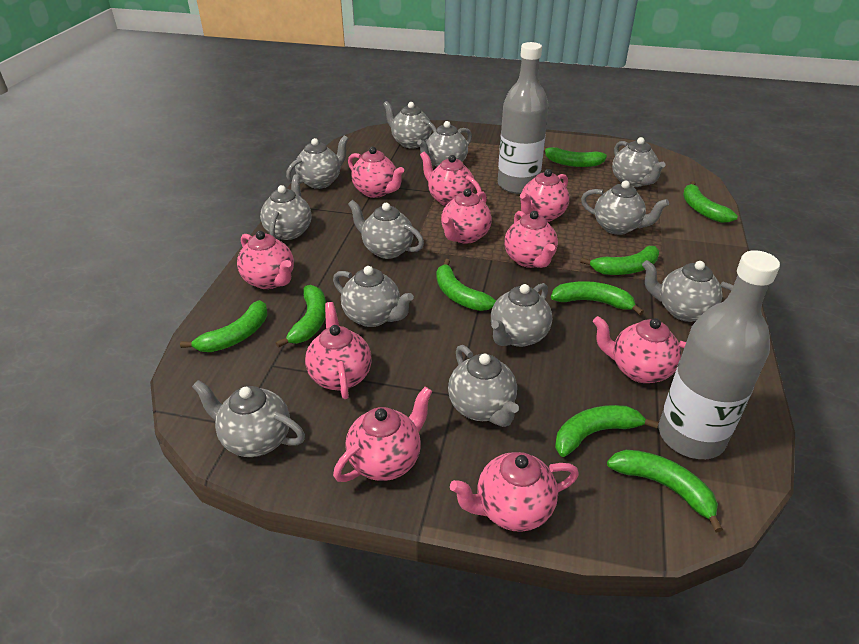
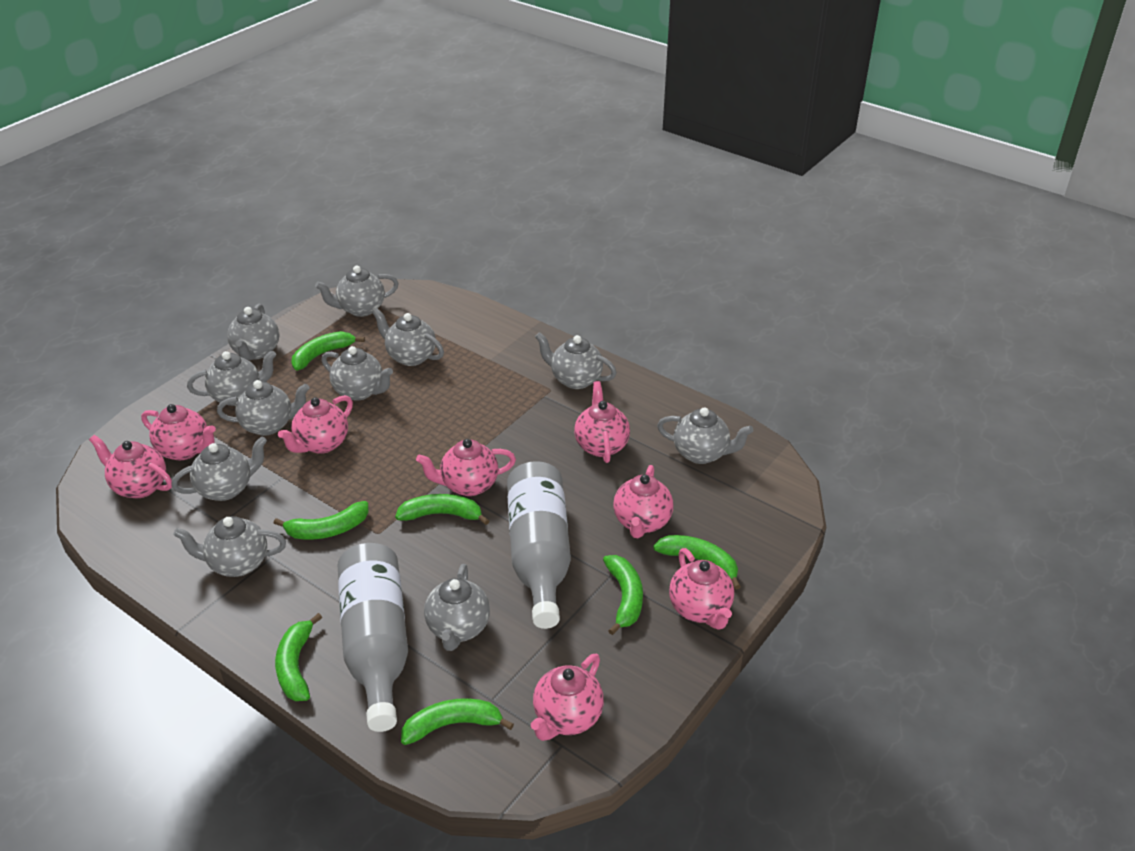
green banana: 9 -> 7
grey teapot: 12 -> 11
pink teapot: 10 -> 8

